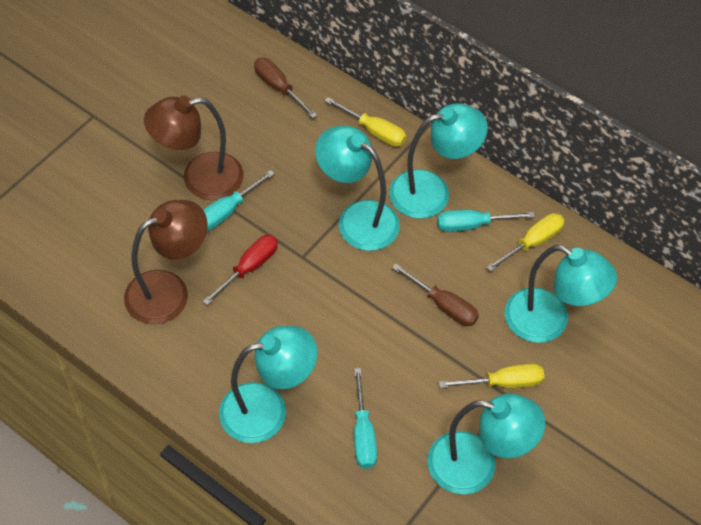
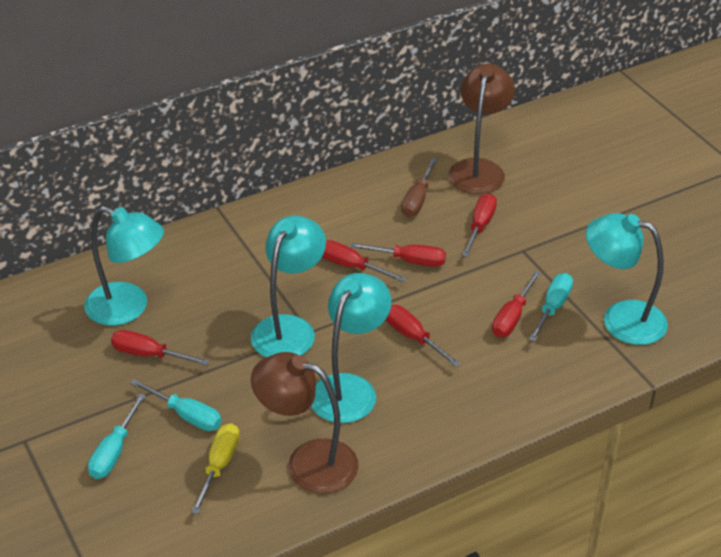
brown screwdriver: 2 -> 1
red screwdriver: 1 -> 6
turquoise lamp: 5 -> 4
yellow screwdriver: 3 -> 1

